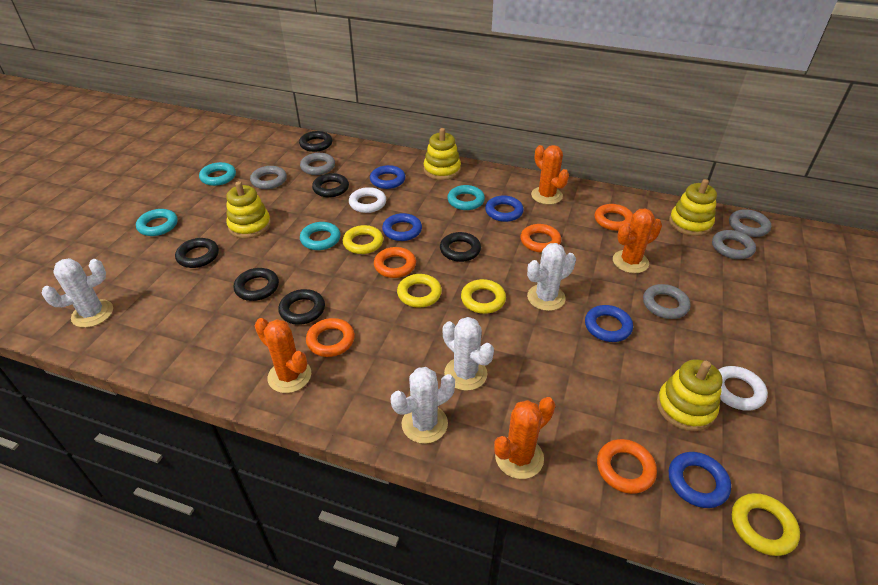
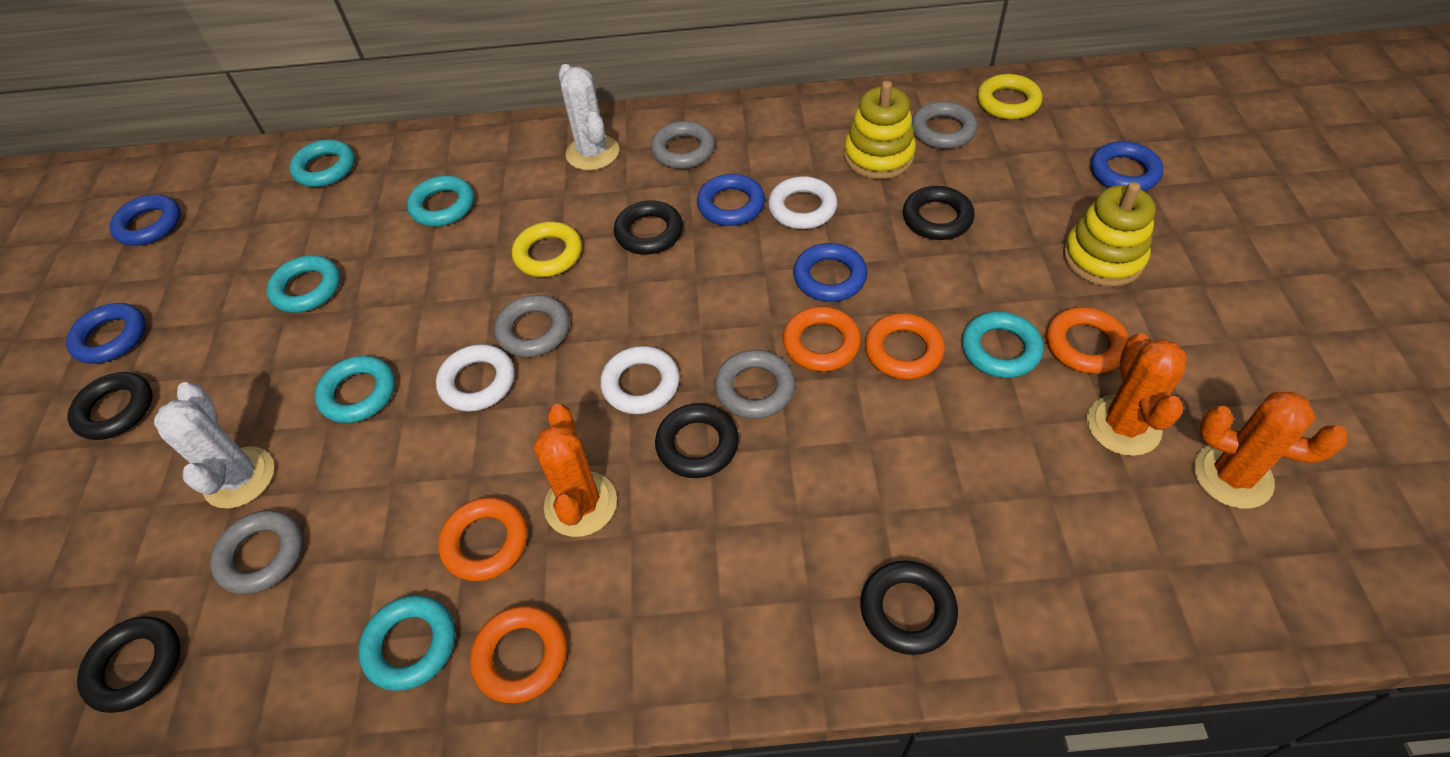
orange cactus: 4 -> 3
turquoise ring: 4 -> 6
white cactus: 4 -> 2
white ring: 2 -> 3
yellow ring: 4 -> 2
yellow stacking toy: 4 -> 2

